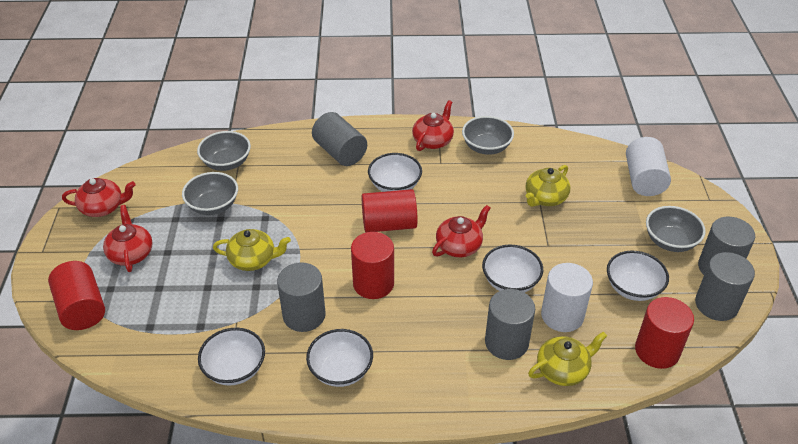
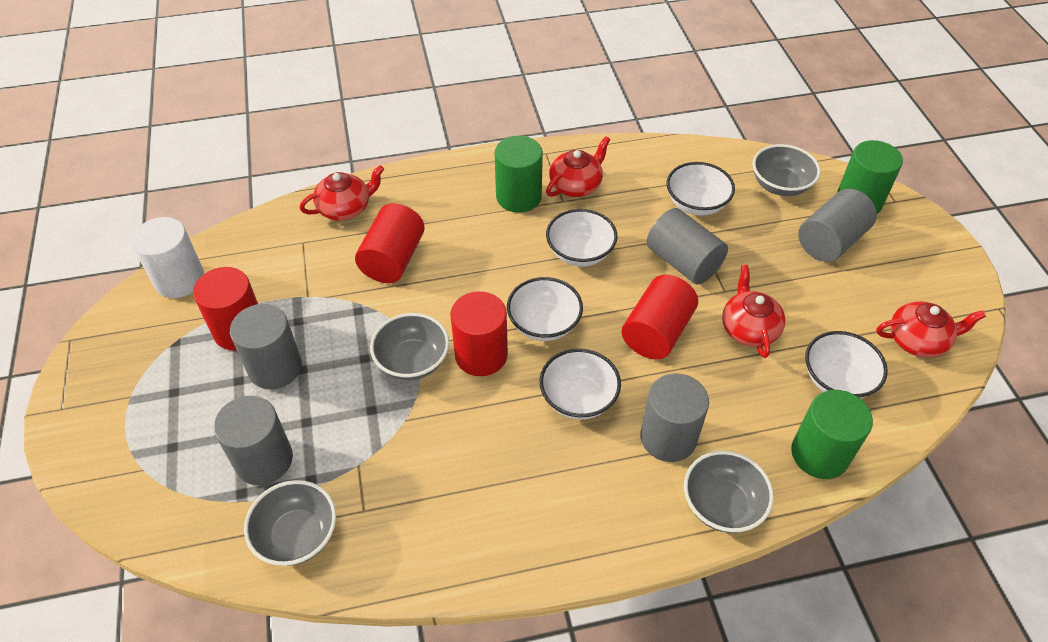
green cylinder: 0 -> 3
white cylinder: 2 -> 1
yellow teapot: 3 -> 0

